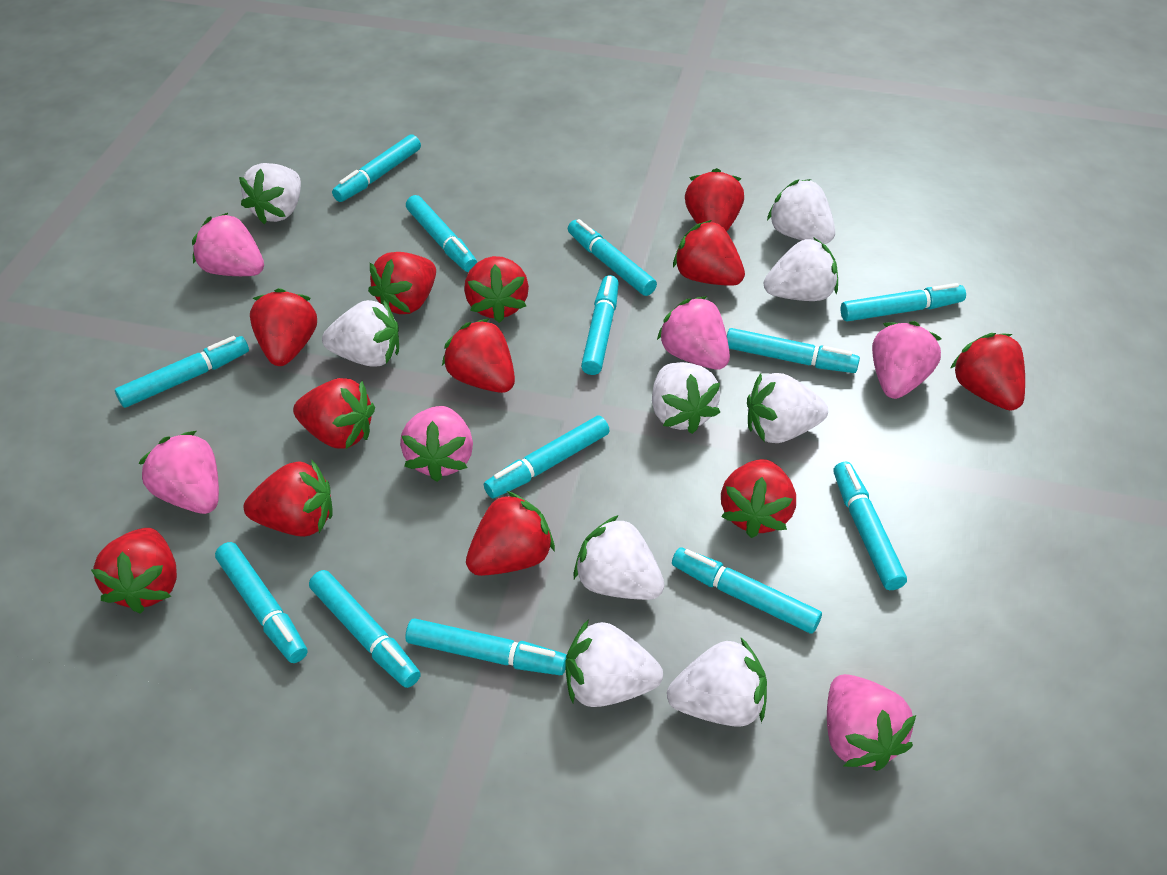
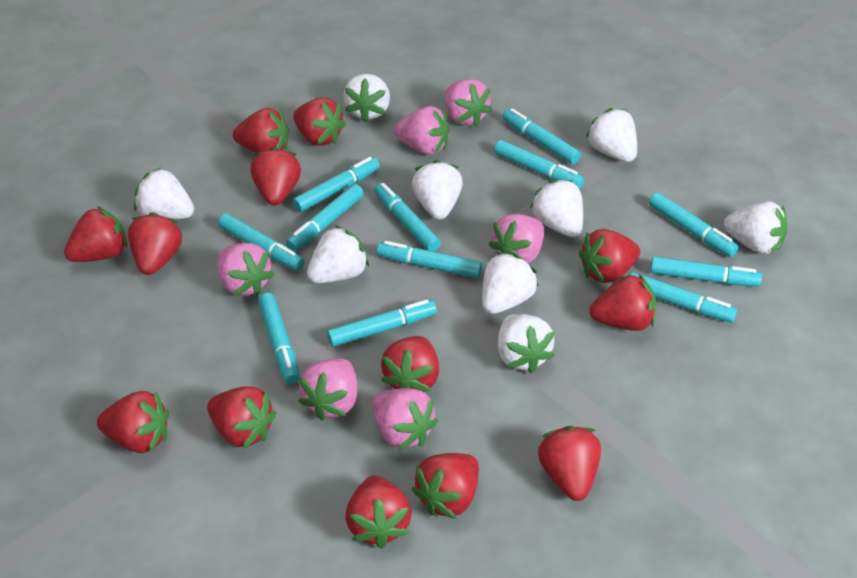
red strawberry: 12 -> 13
turquoise marker: 13 -> 12

